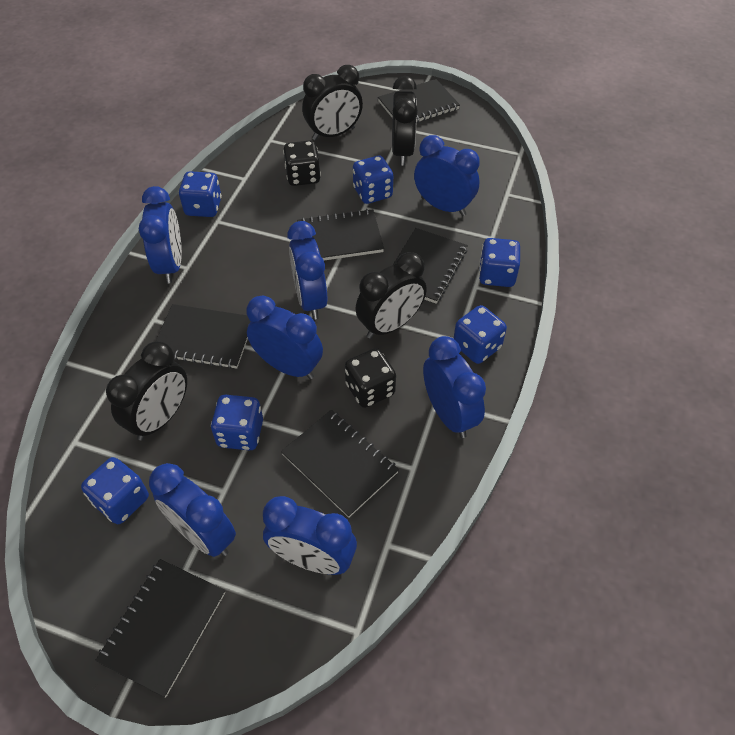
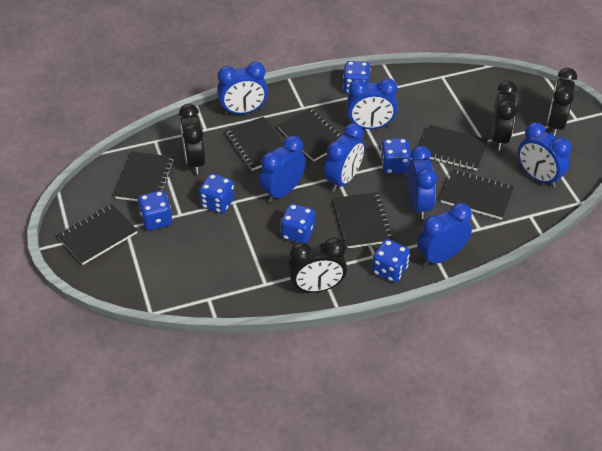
black dice: 2 -> 0
black notebook: 6 -> 7

